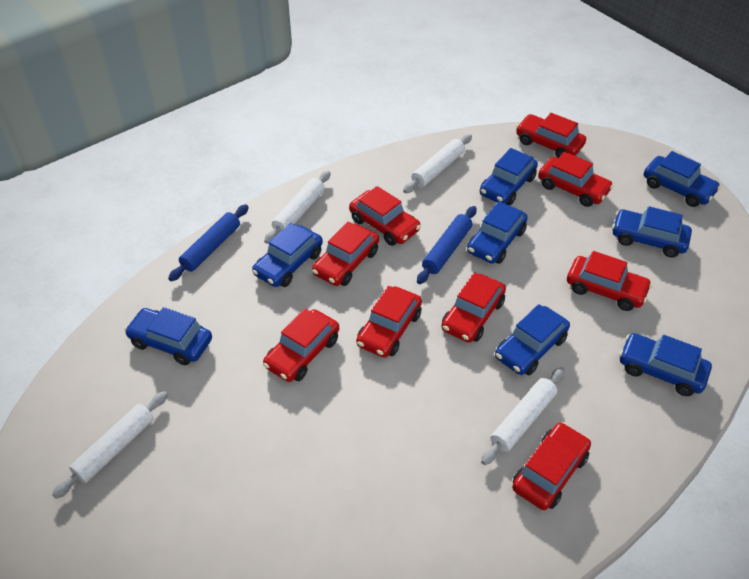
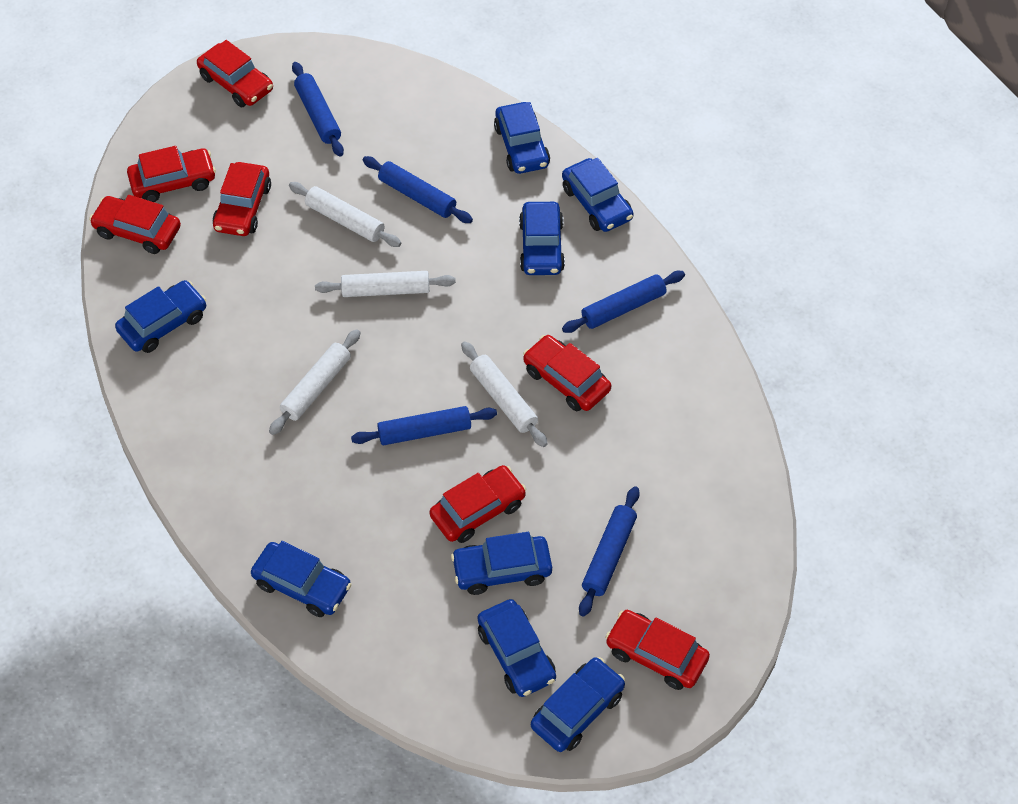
blue rolling pin: 2 -> 5
red car: 9 -> 7

